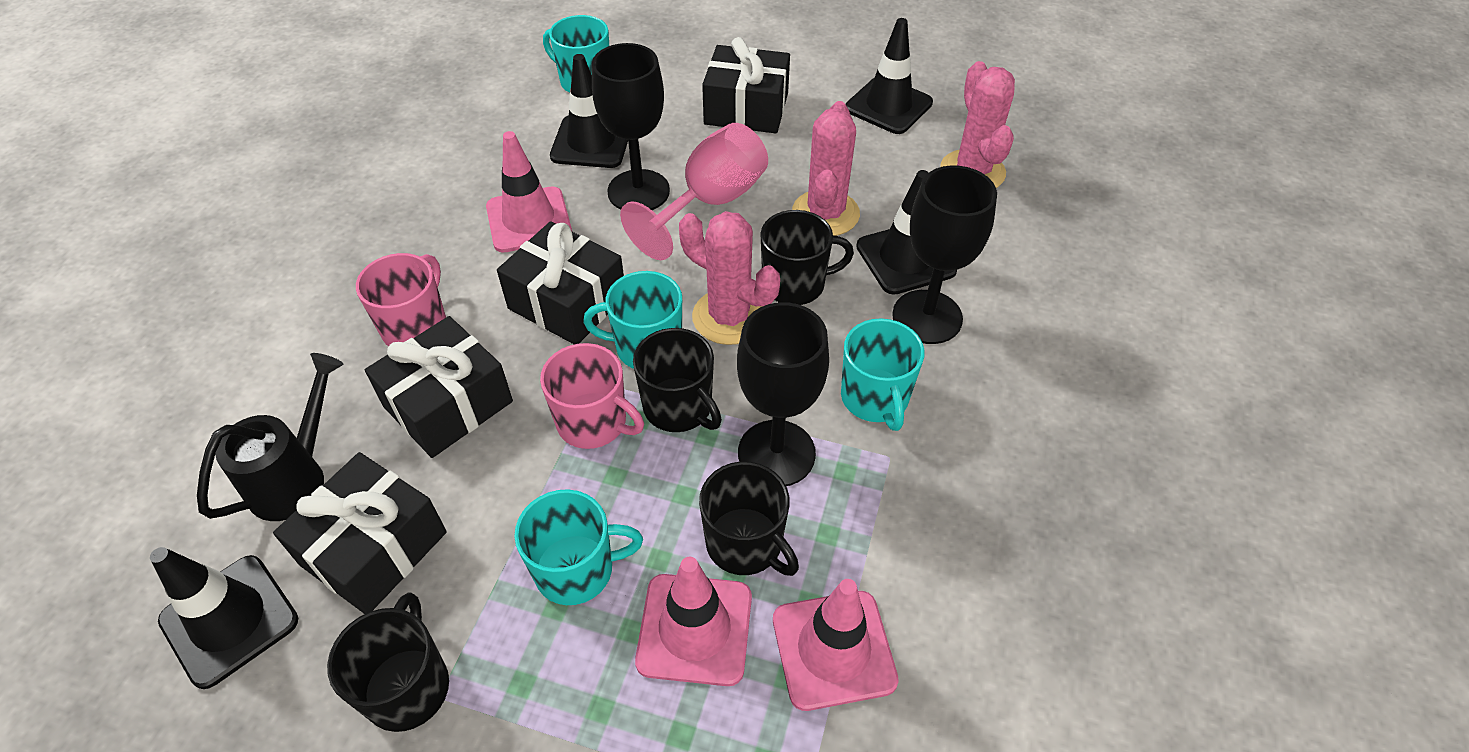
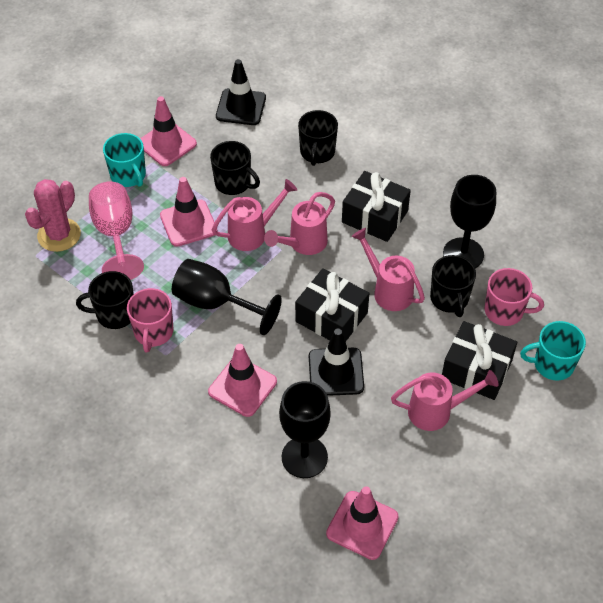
black gift: 4 -> 3
black traffic cone: 4 -> 2
black watering can: 1 -> 0
pink cactus: 3 -> 1
pink traffic cone: 3 -> 4
pink watering can: 0 -> 4
turquoise mug: 4 -> 2

